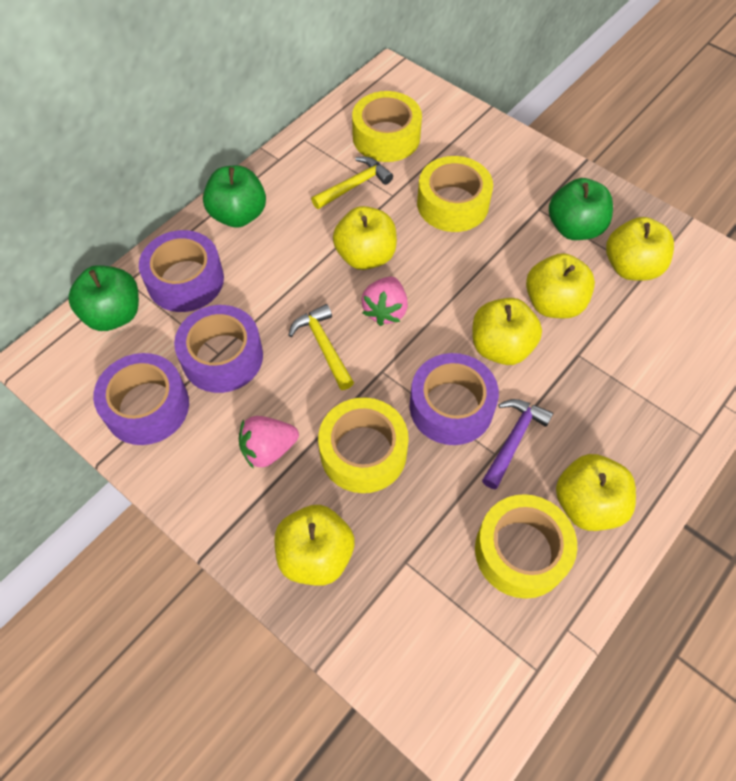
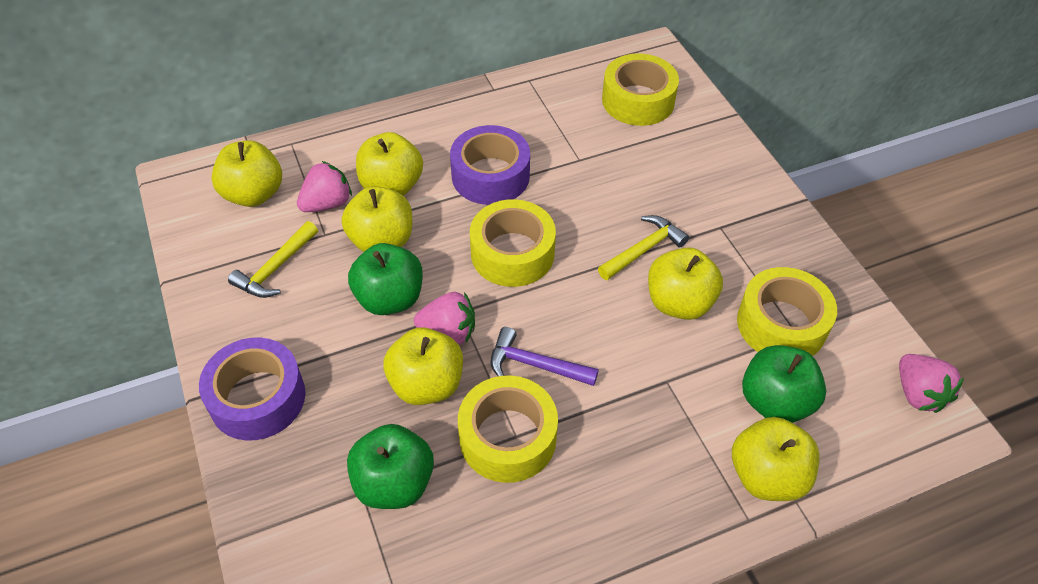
pink strawberry: 2 -> 3
purple tape: 4 -> 2

